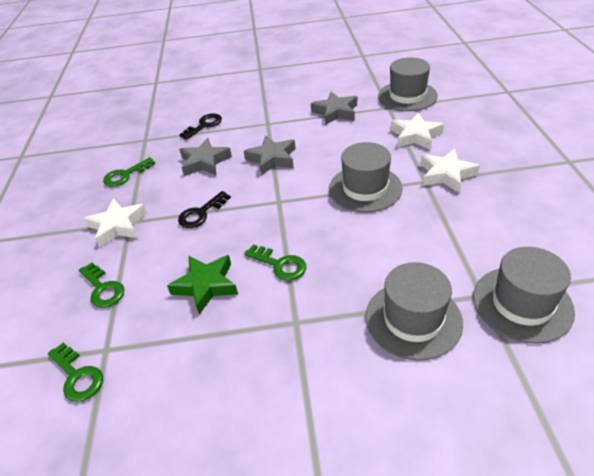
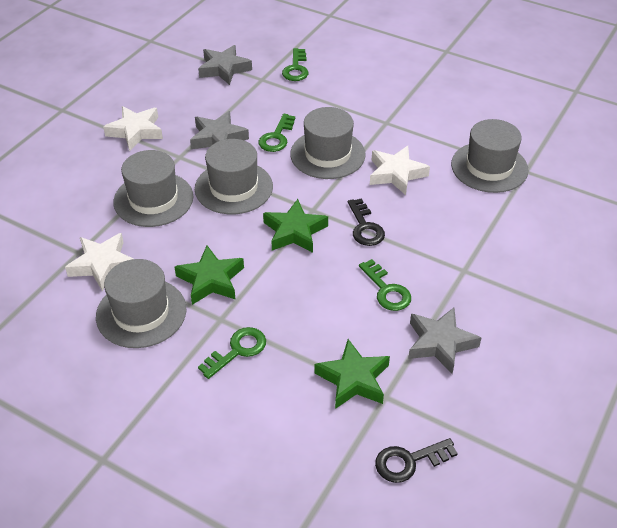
green star: 1 -> 3
grey hat: 4 -> 5

